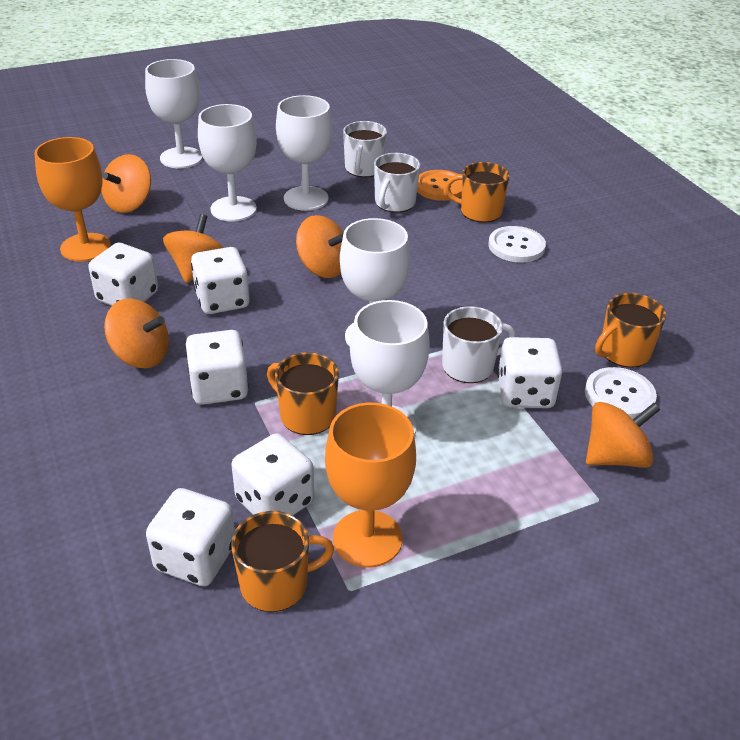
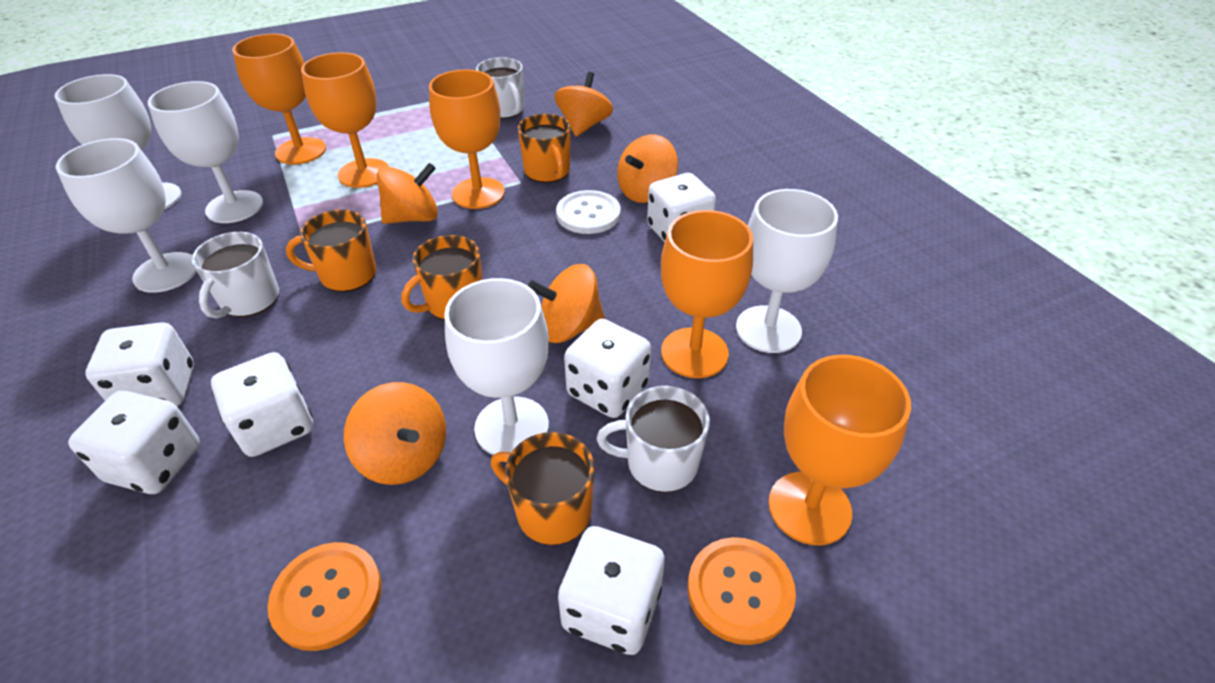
orange button: 1 -> 2
orange goblet: 2 -> 5
white button: 2 -> 1

